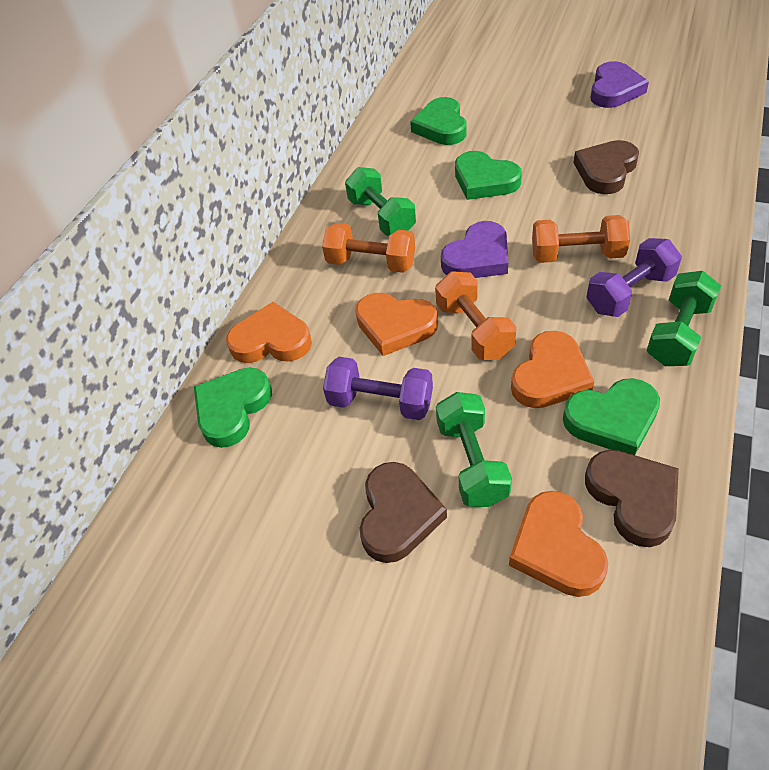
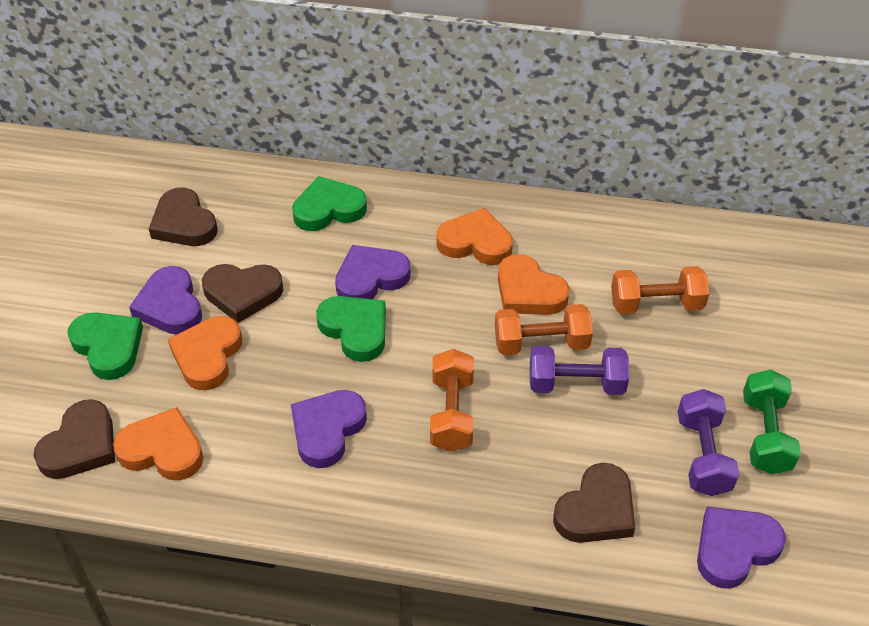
brown heart: 3 -> 4
green dumbbell: 3 -> 1
green heart: 4 -> 3
purple heart: 2 -> 4

